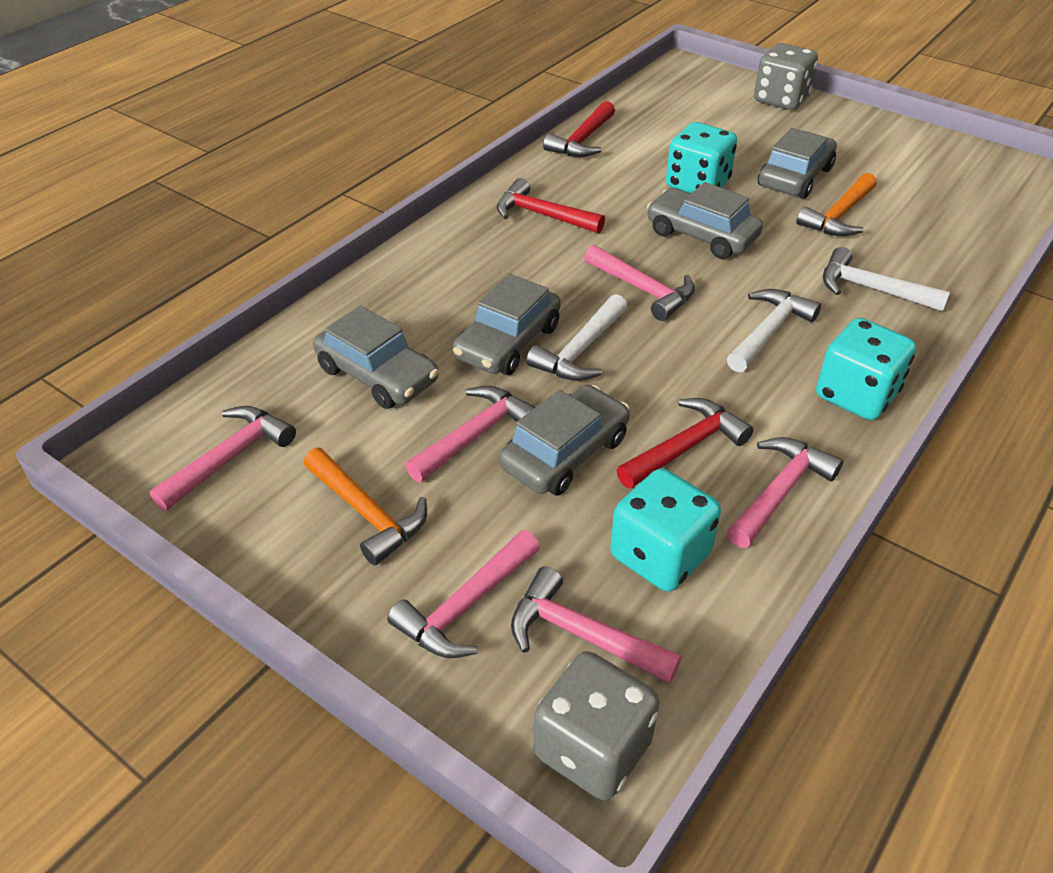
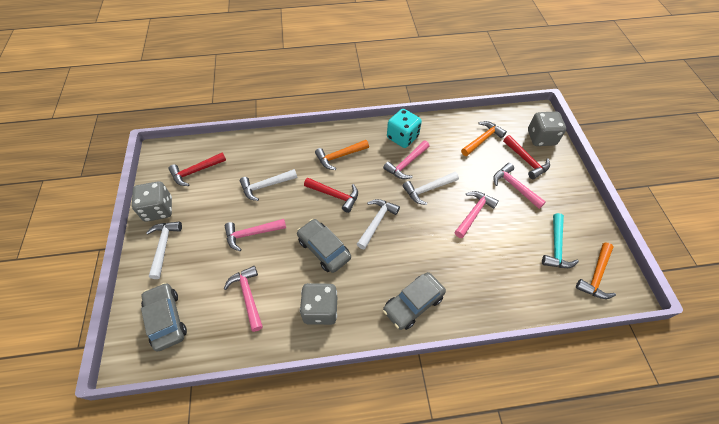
grey car: 5 -> 3
grey dice: 2 -> 3
orange hammer: 2 -> 3
pink hammer: 6 -> 5
turquoise dice: 3 -> 1
turquoise hammer: 0 -> 1
white hammer: 3 -> 4

